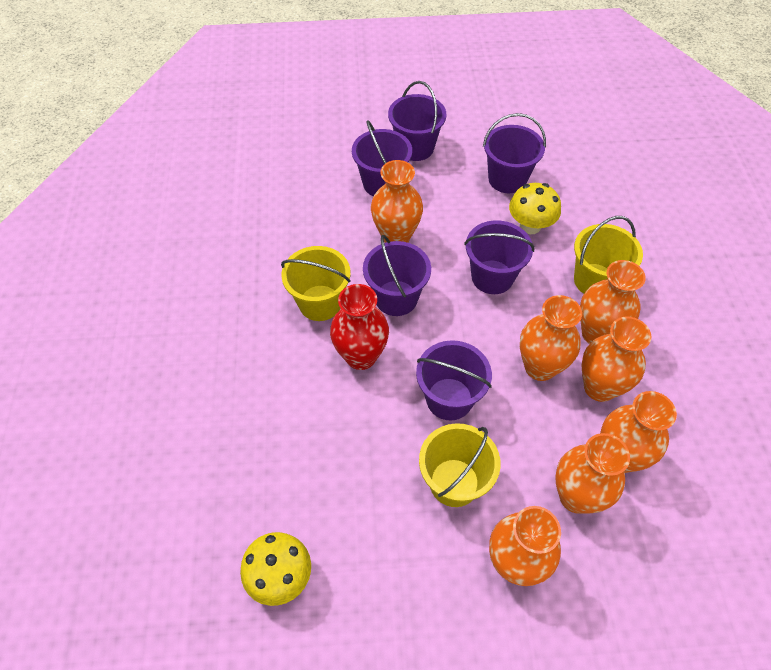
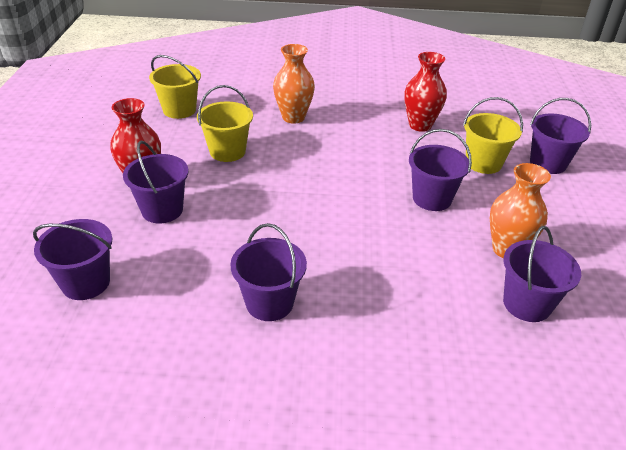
orange vase: 7 -> 2
red vase: 1 -> 2
yellow mushroom: 2 -> 0

